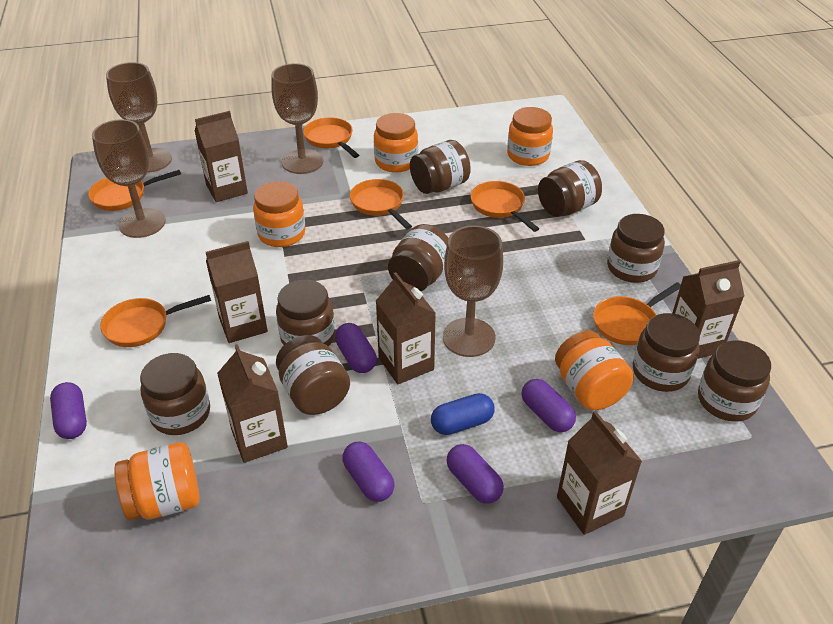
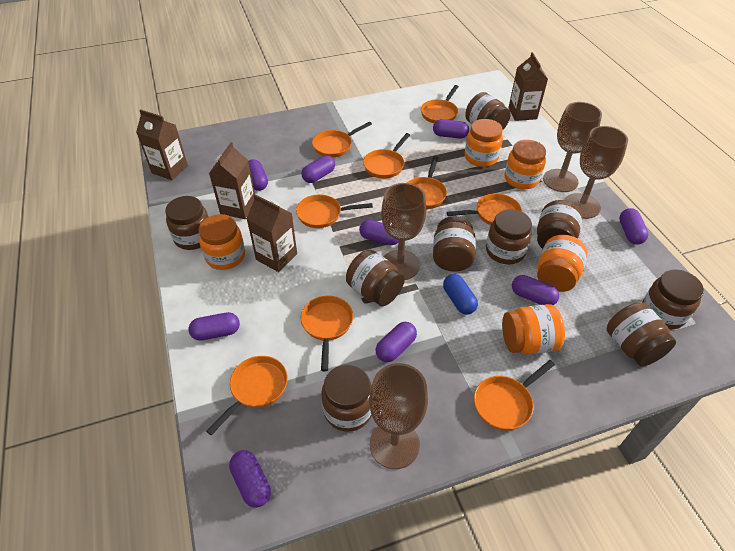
brown carton: 6 -> 4
orange pan: 6 -> 9
purple capsule: 5 -> 9

